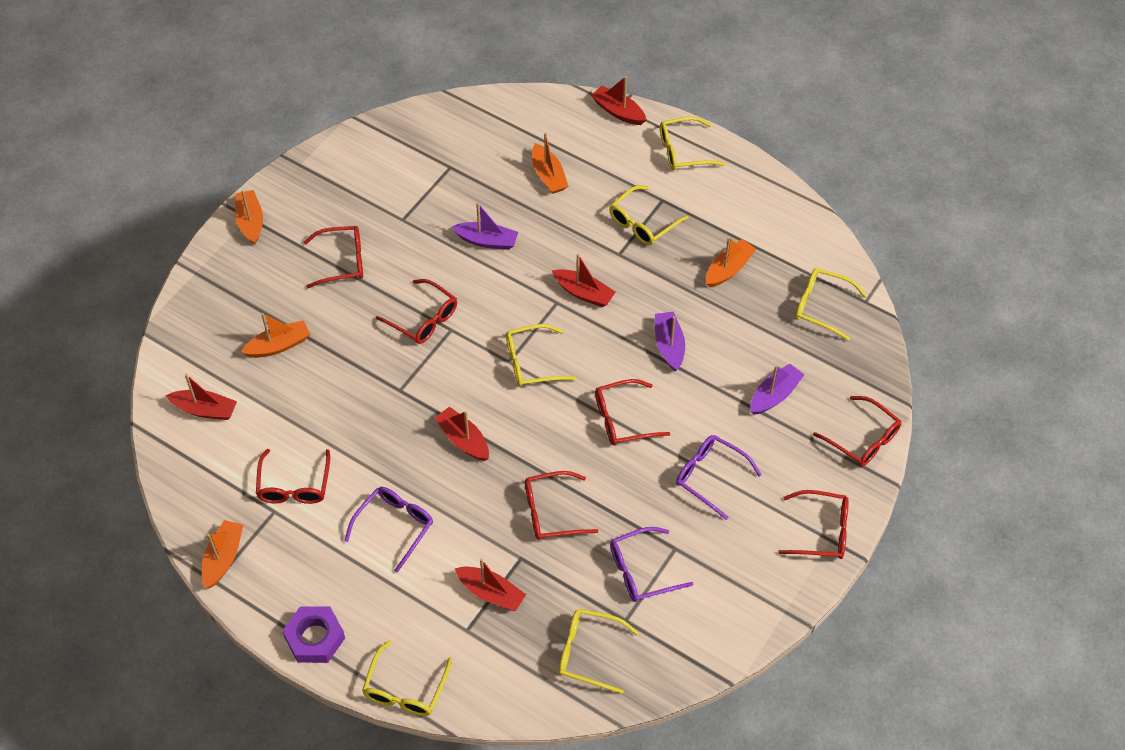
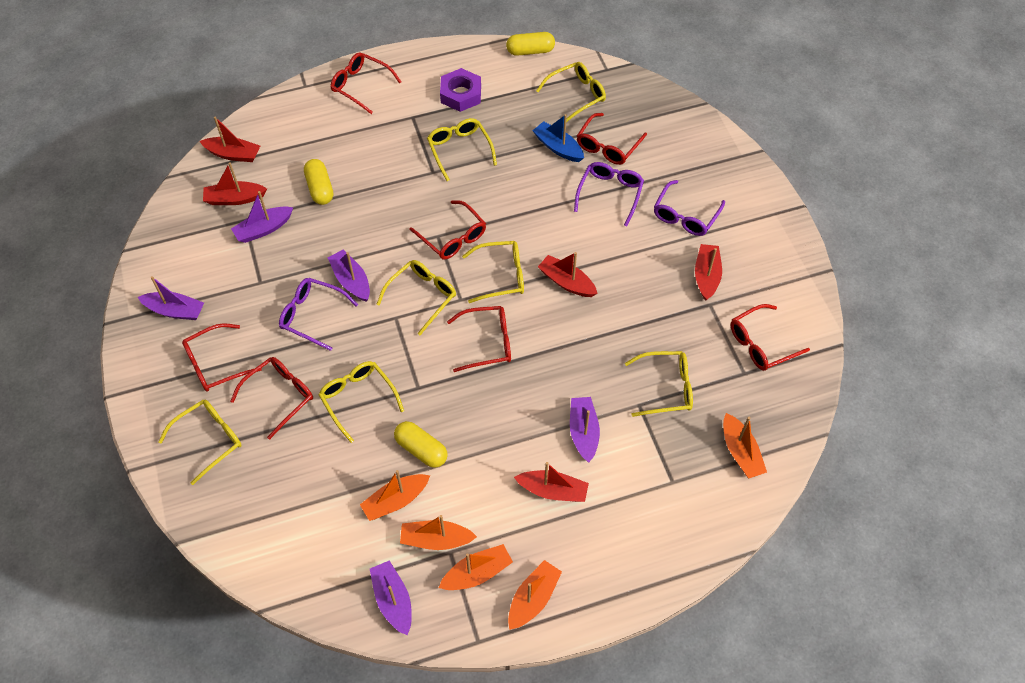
blue boat: 0 -> 1
purple boat: 3 -> 5
yellow capsule: 0 -> 3
yellow glasses: 6 -> 7

